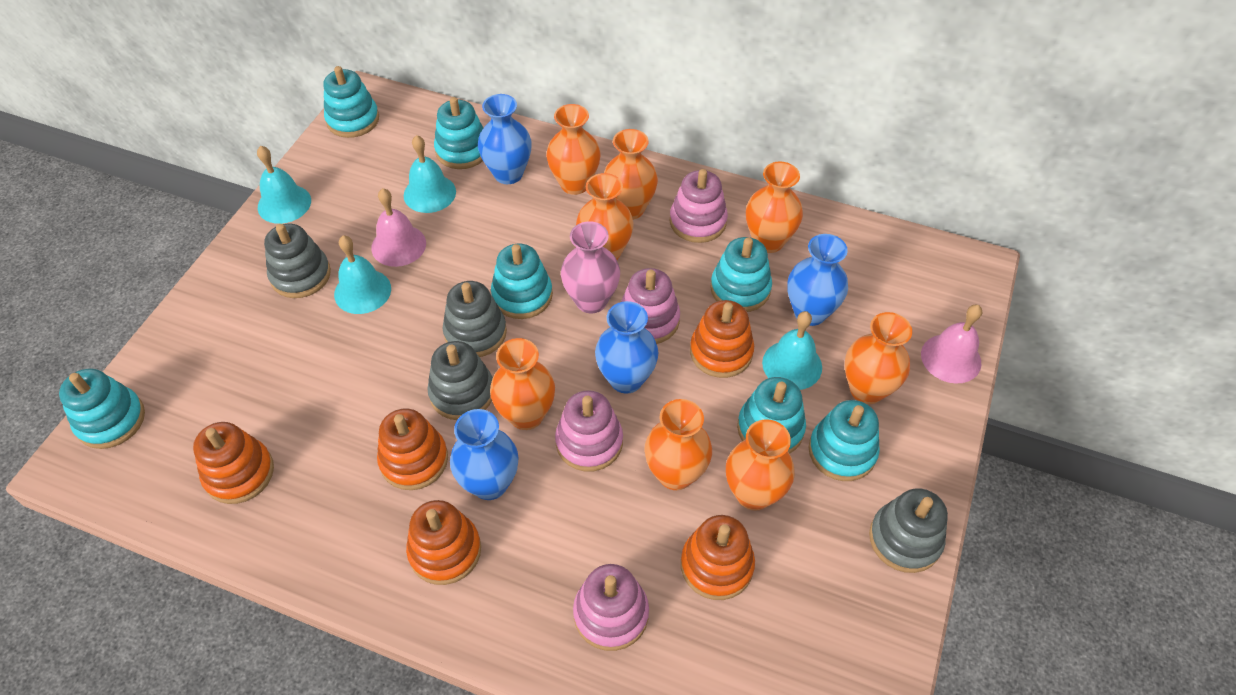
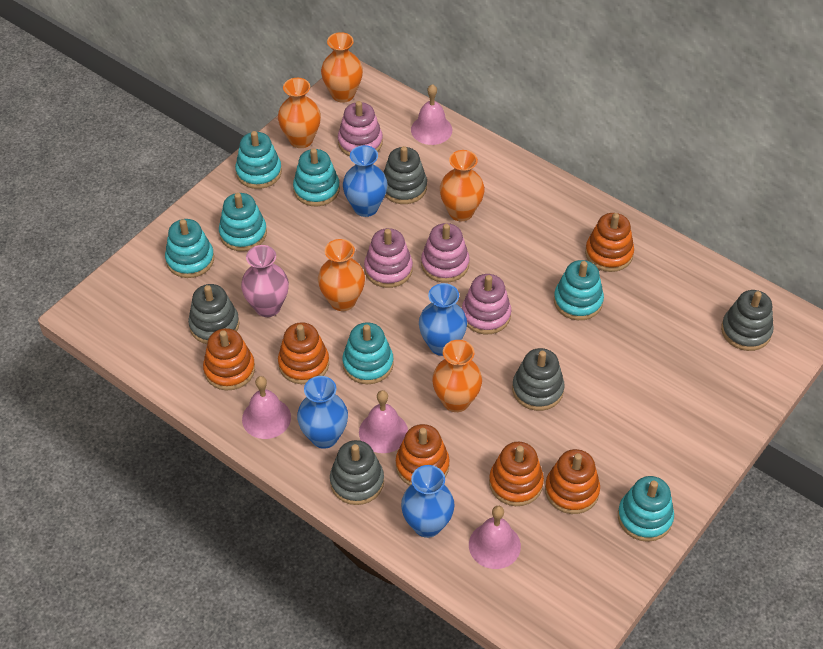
grey stacking toy: 4 -> 5
orange stacking toy: 5 -> 6
orange vase: 8 -> 5
pink bell: 2 -> 4
turquoise bell: 4 -> 0

